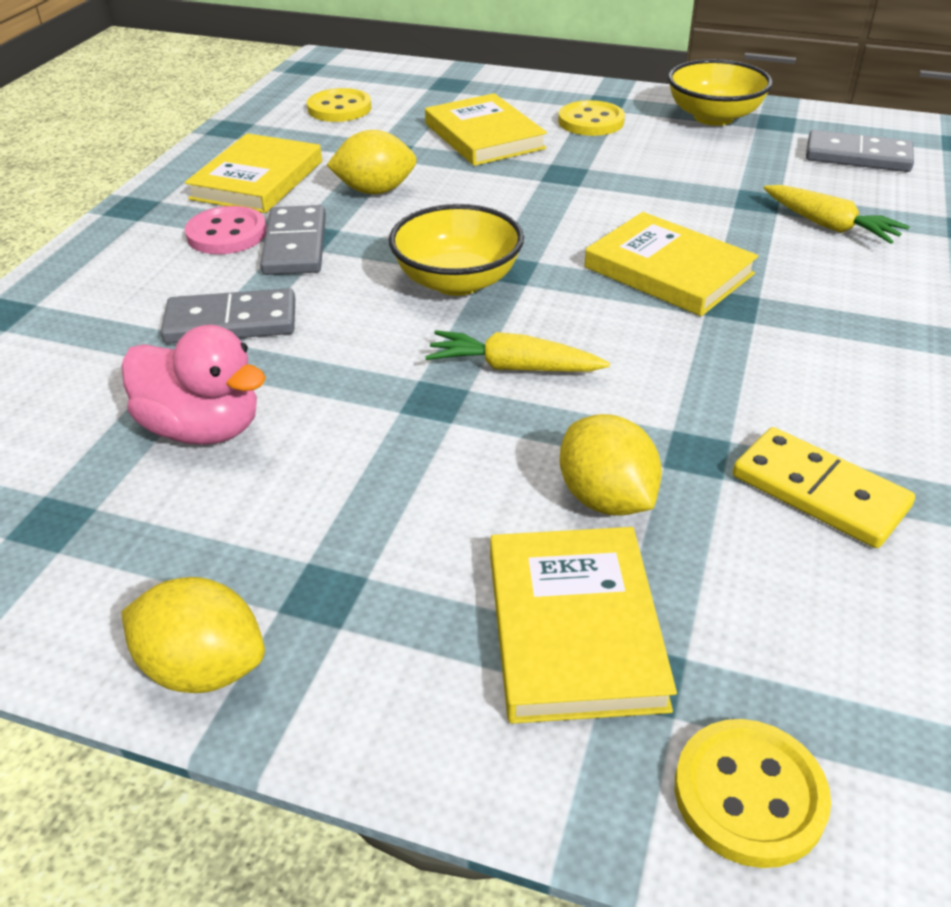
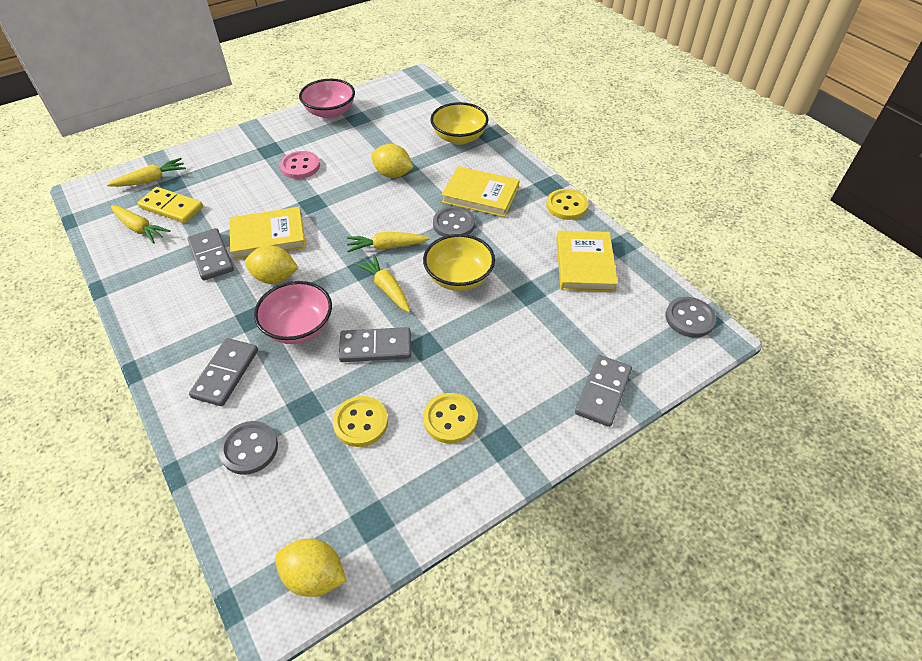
grey button: 0 -> 3
grey domino: 3 -> 4
pink bowl: 0 -> 2
pink duck: 1 -> 0
yellow book: 4 -> 3
yellow carrot: 2 -> 4

